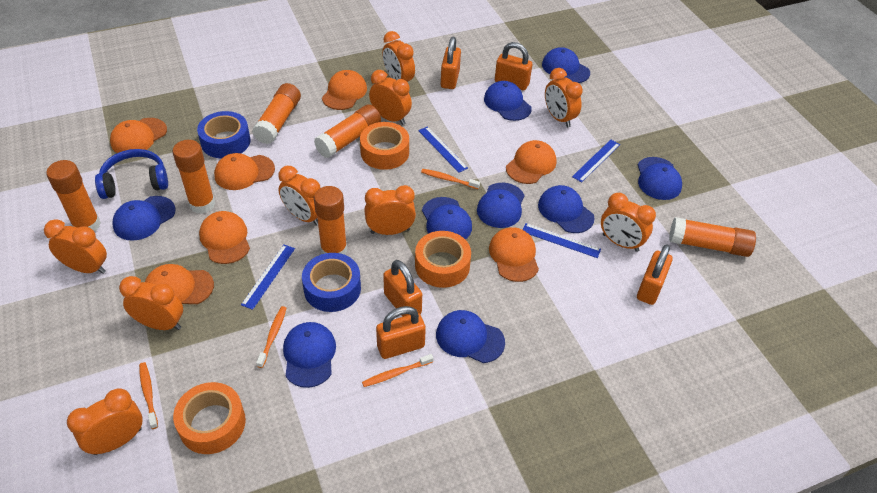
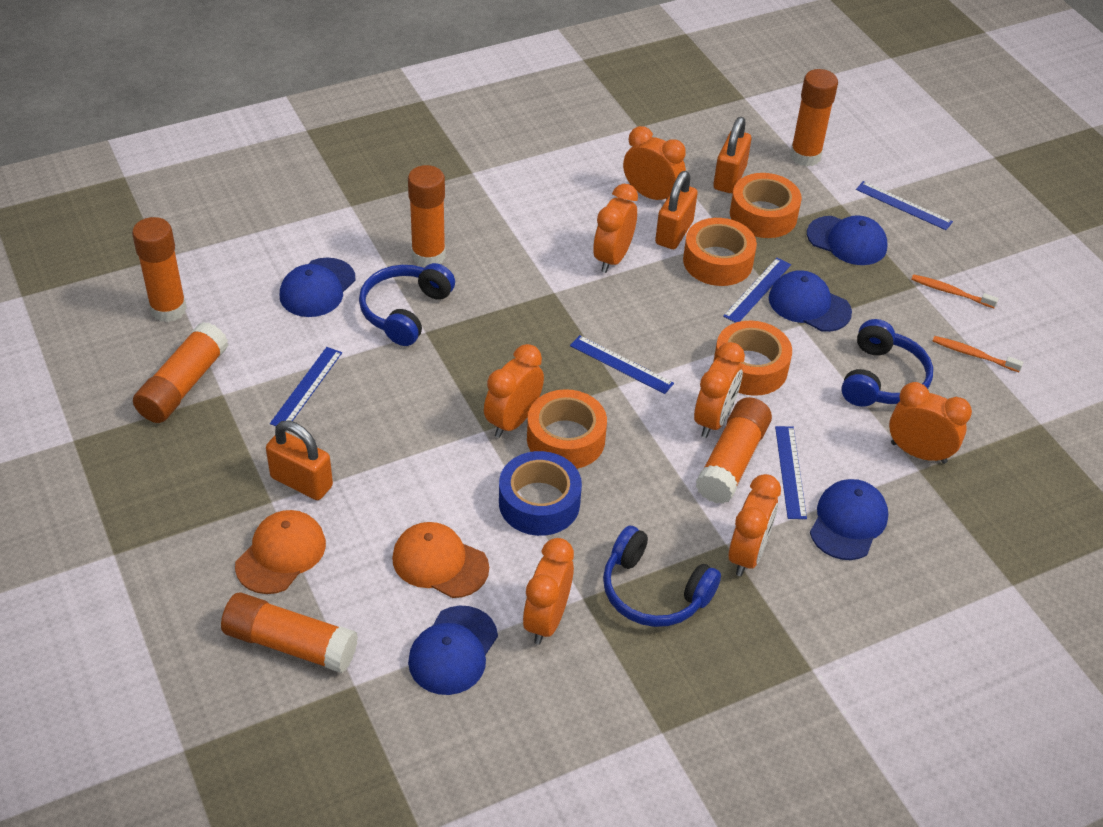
blue cap: 9 -> 5
blue headphones: 1 -> 3
blue ruler: 4 -> 5
blue tape: 2 -> 1
orange cap: 7 -> 2
orange clock: 9 -> 7
orange padlock: 5 -> 3
orange tape: 3 -> 4
orange toothbrush: 4 -> 2

